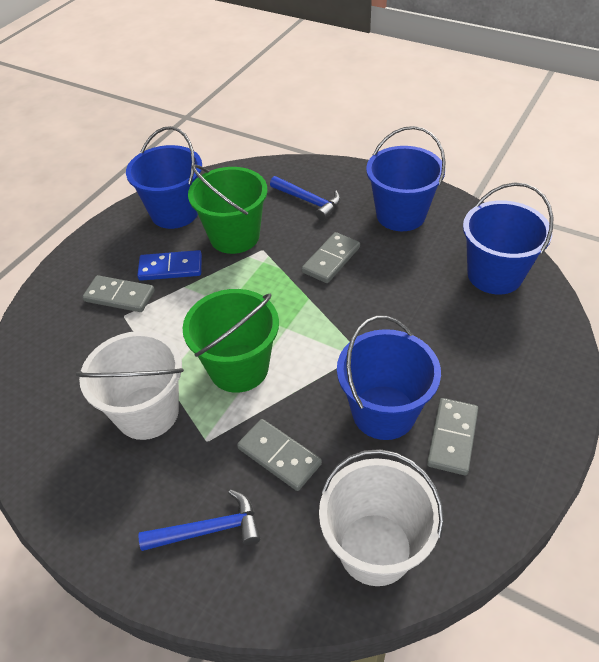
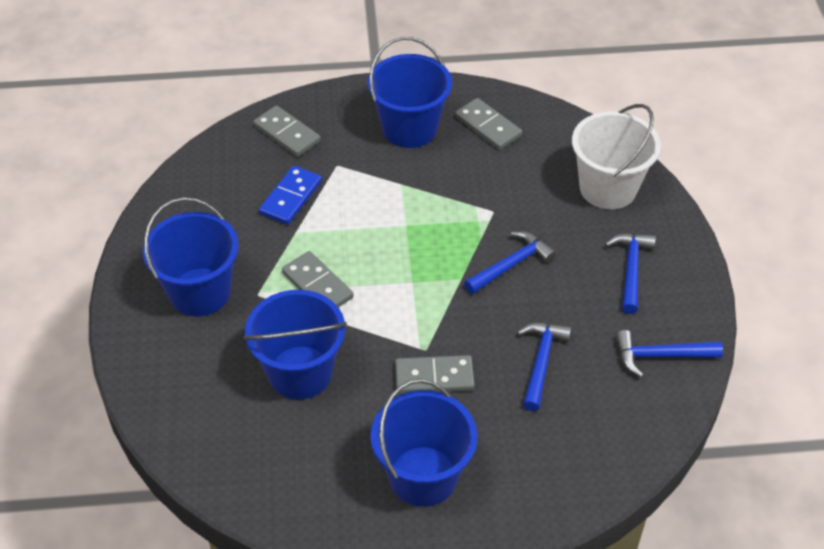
blue hammer: 2 -> 4
green bucket: 2 -> 0
white bucket: 2 -> 1

